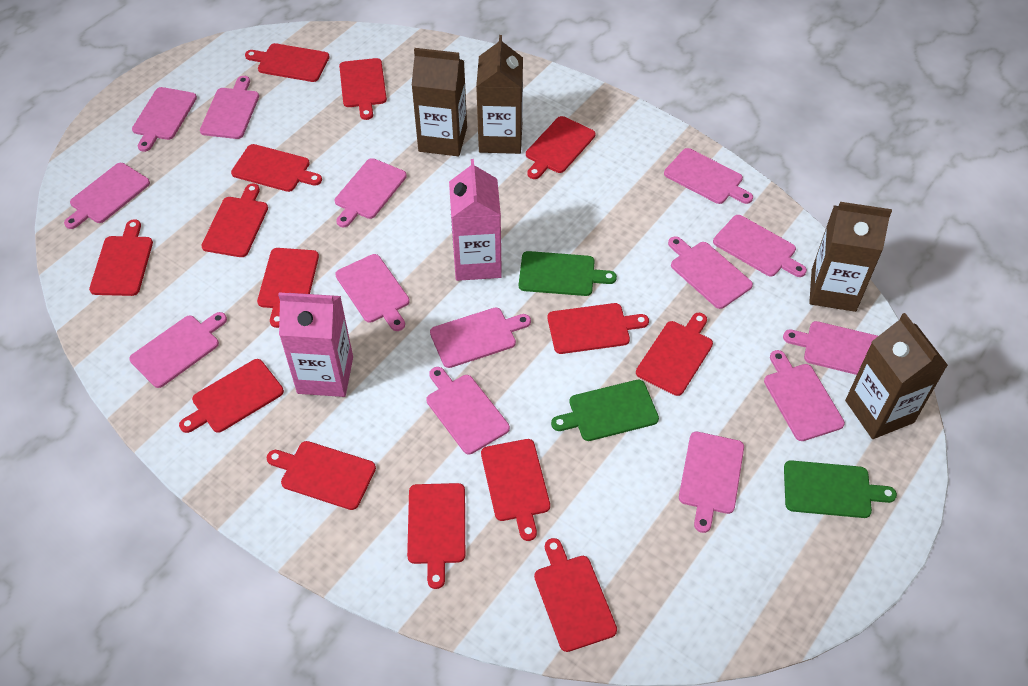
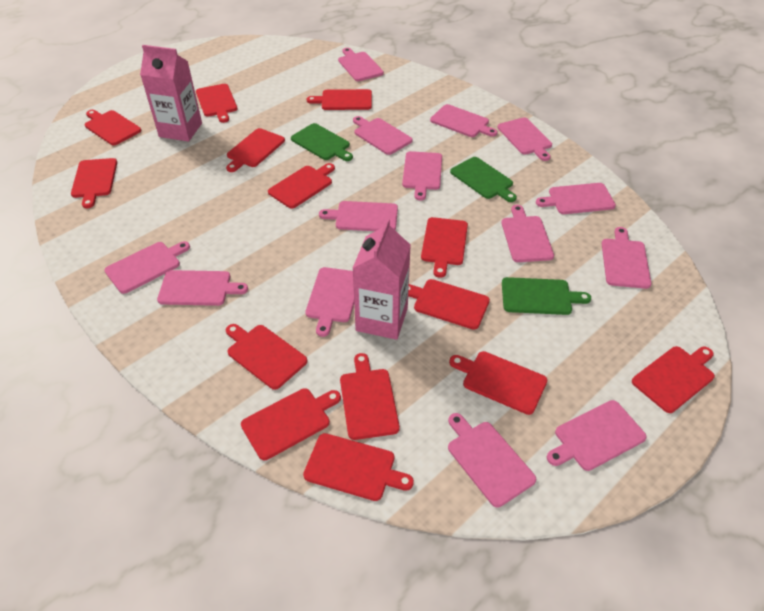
brown carton: 4 -> 0

